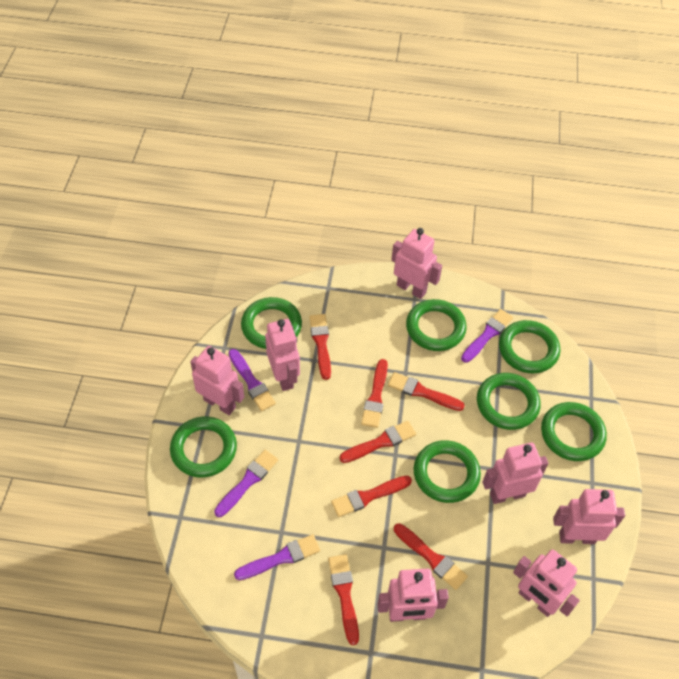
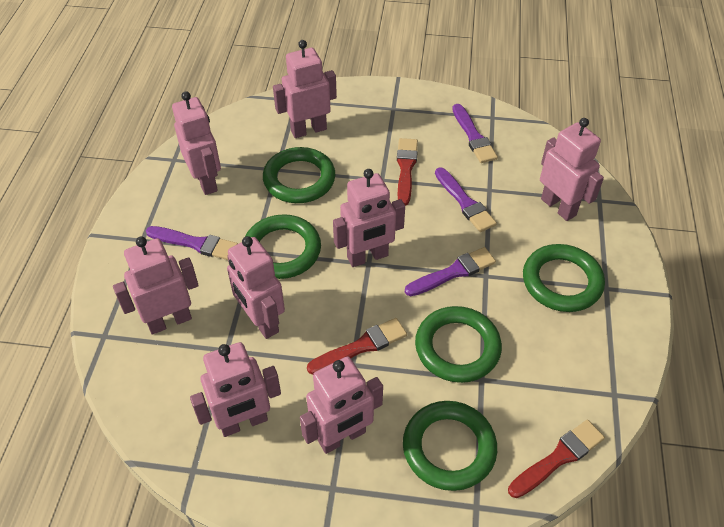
green ring: 7 -> 5
pink robot: 7 -> 8
red brush: 7 -> 3

